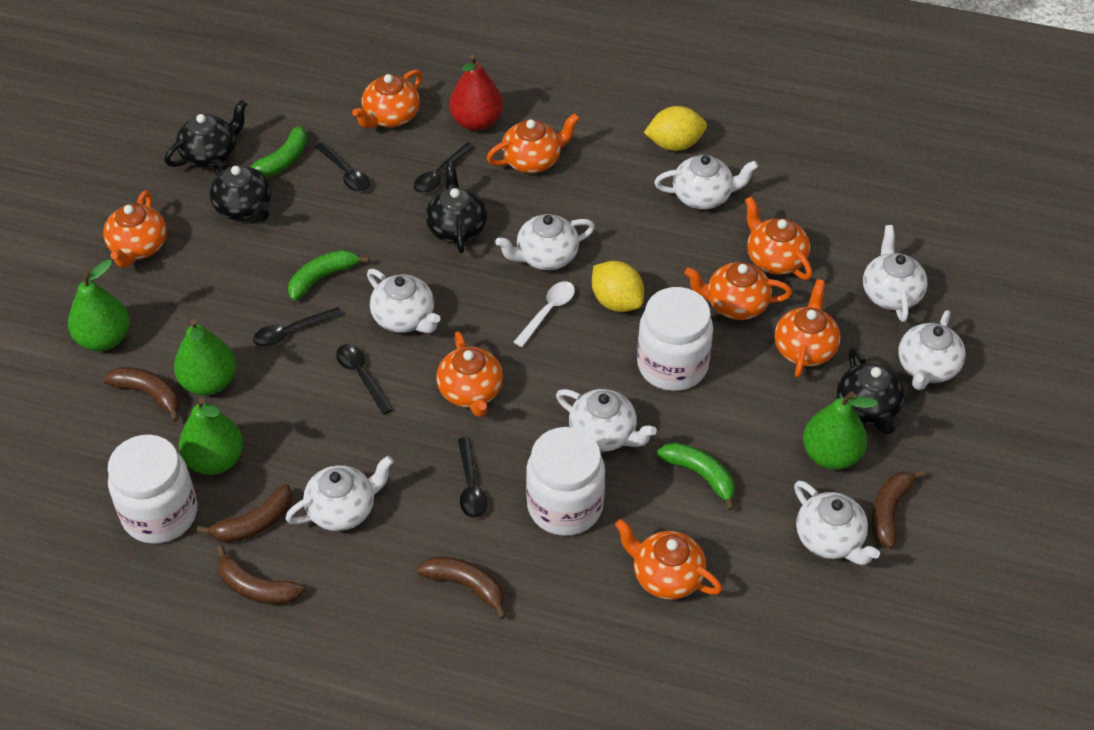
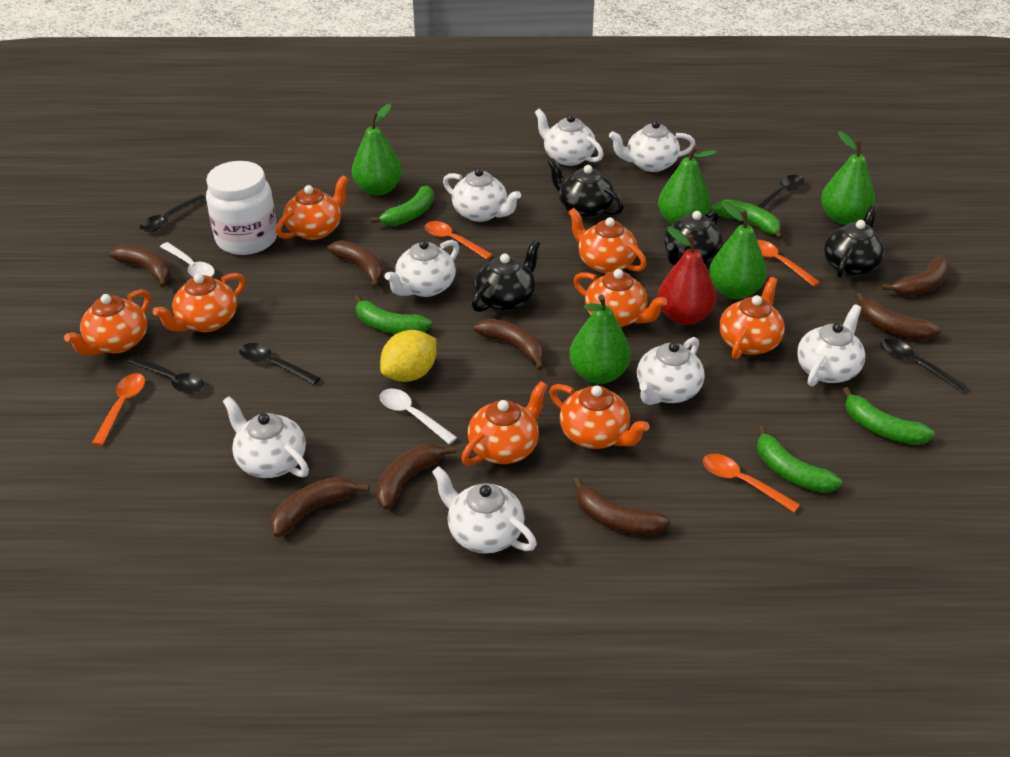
brown banana: 5 -> 8
green banana: 3 -> 5
green pear: 4 -> 5
orange spoon: 0 -> 4
white jar: 3 -> 1
white spoon: 1 -> 2
yellow lemon: 2 -> 1

